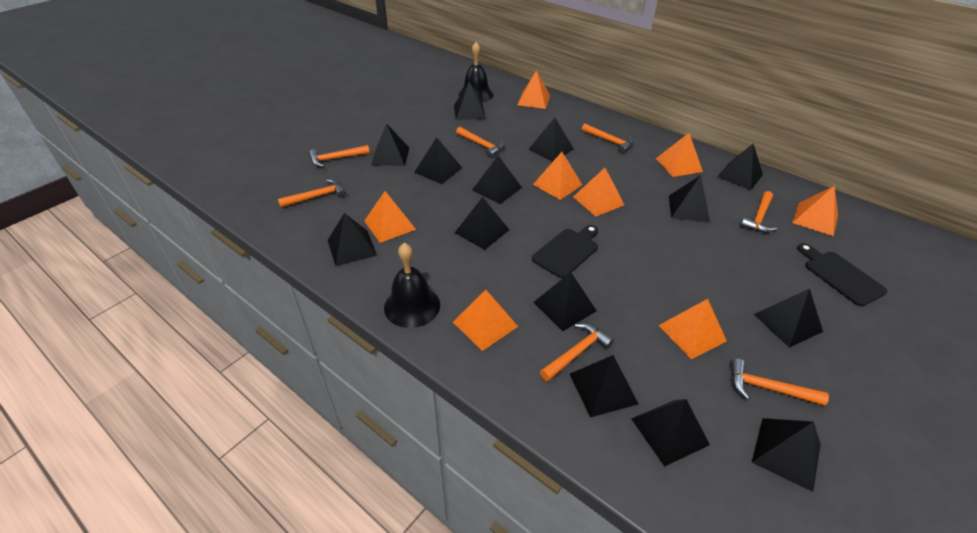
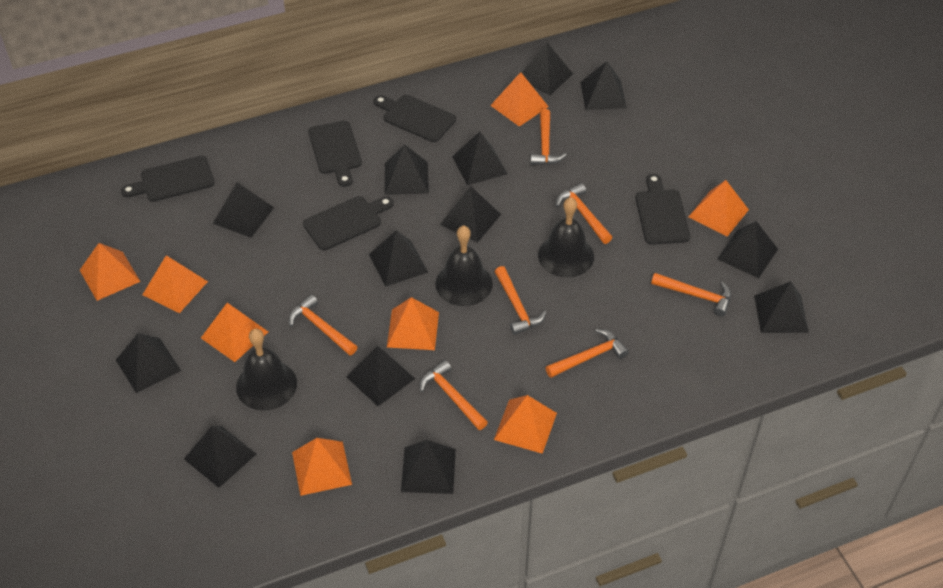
black bell: 2 -> 3
black cutting board: 2 -> 5
black pyramid: 14 -> 13

